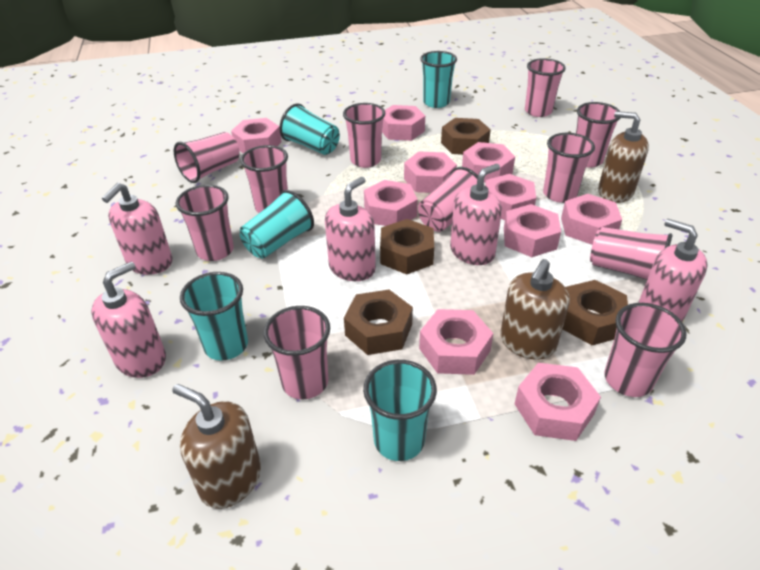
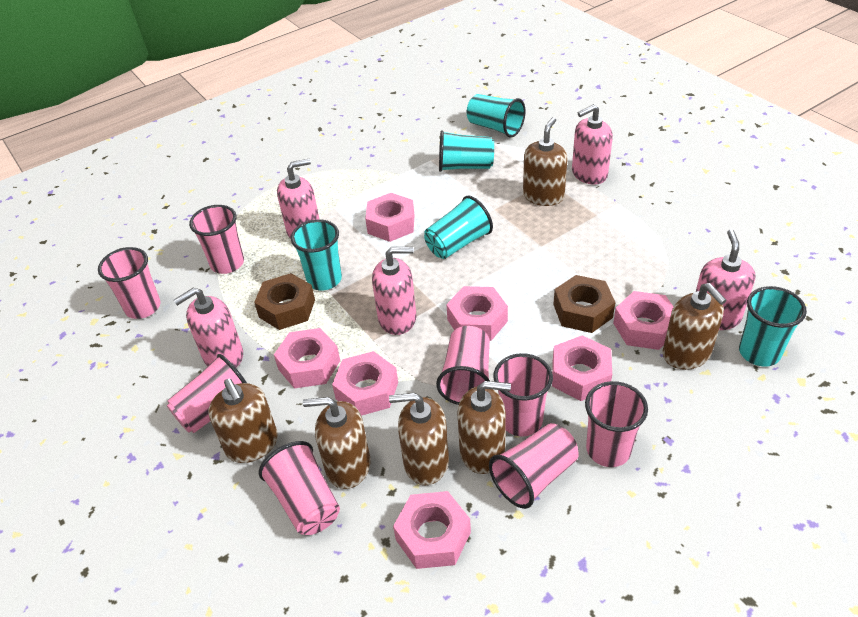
brown nut: 4 -> 2
brown soap dispenser: 3 -> 6
pink cup: 11 -> 8
pink nut: 10 -> 7

